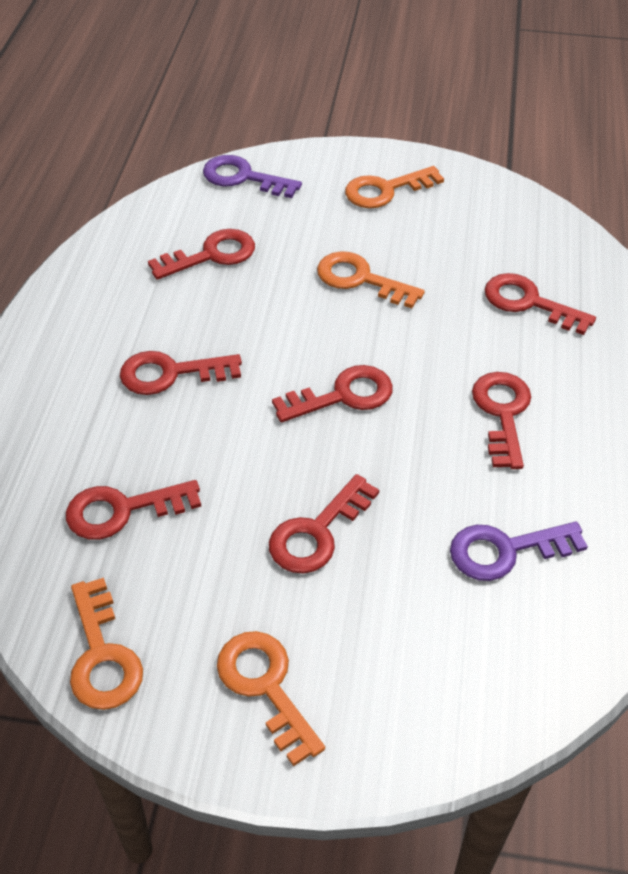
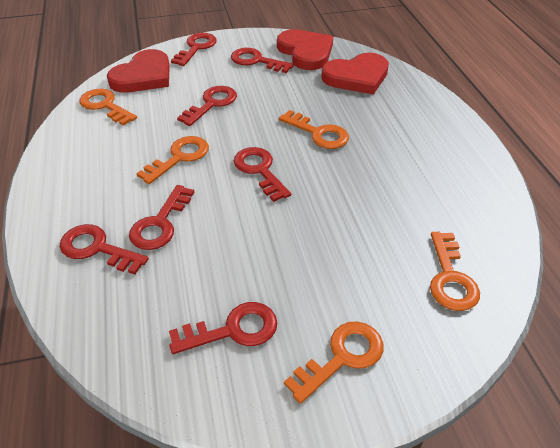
orange key: 4 -> 5
purple key: 2 -> 0
red heart: 0 -> 3

